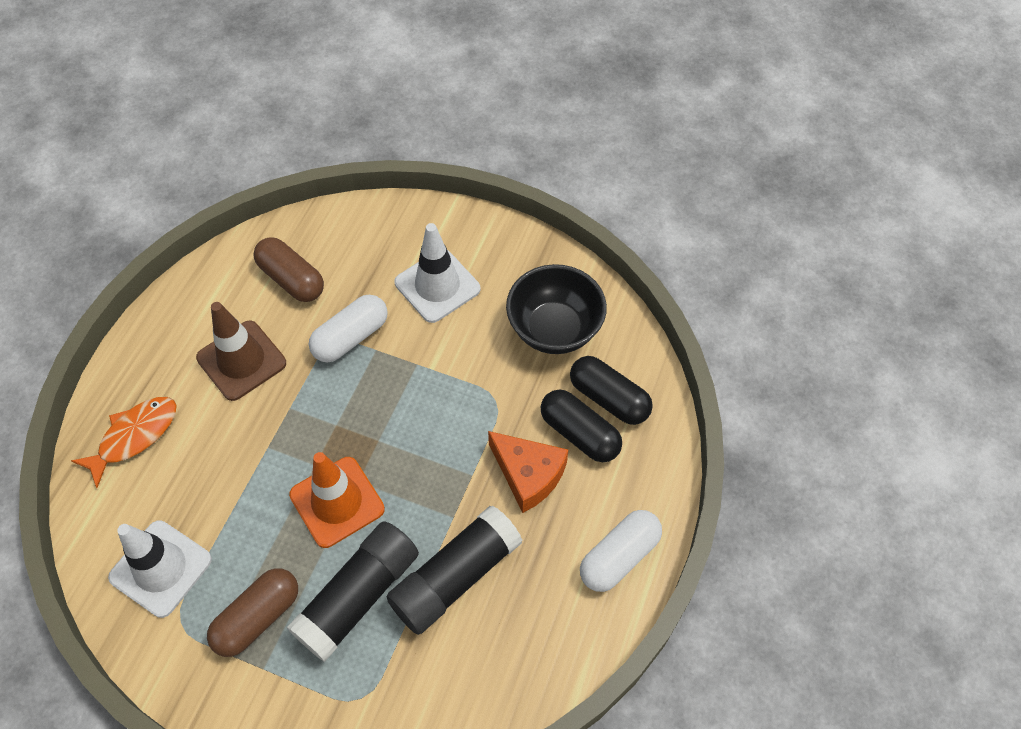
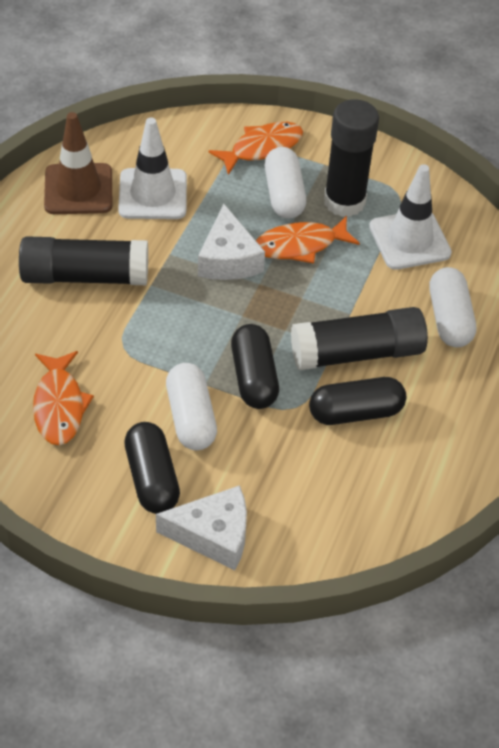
black bowl: 1 -> 0
black capsule: 2 -> 3
black glue stick: 2 -> 3
brown capsule: 2 -> 0
orange cheese: 1 -> 0
orange fish: 1 -> 3
orange traffic cone: 1 -> 0
white capsule: 2 -> 3
white cheese: 0 -> 2

